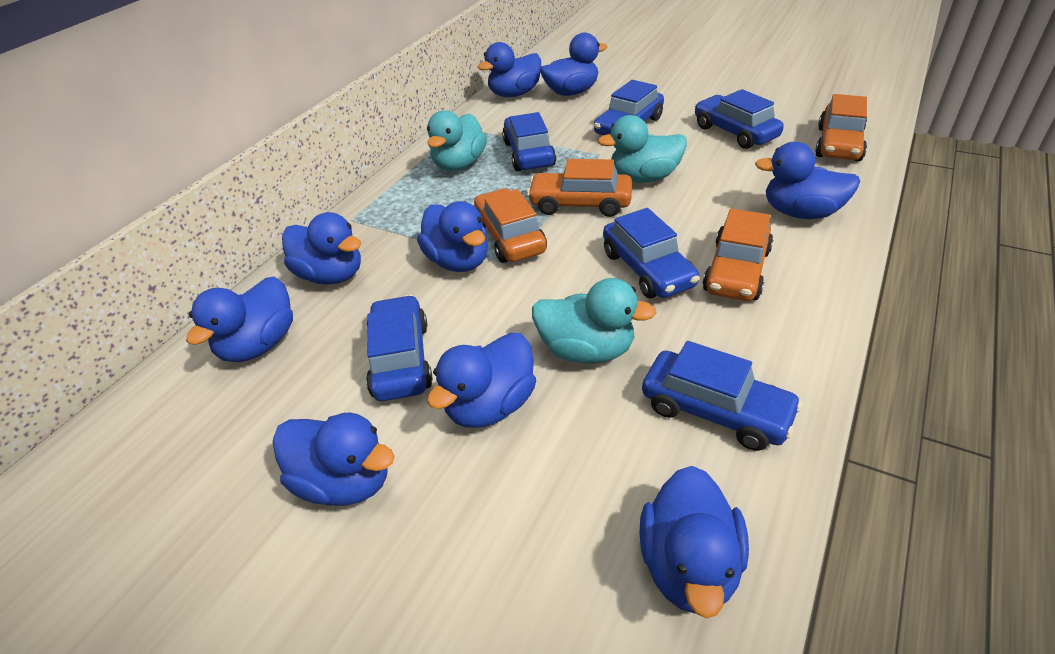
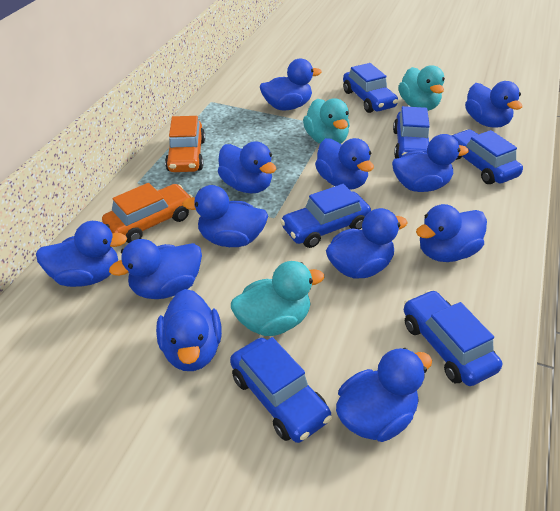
blue duck: 9 -> 12
orange car: 4 -> 2

